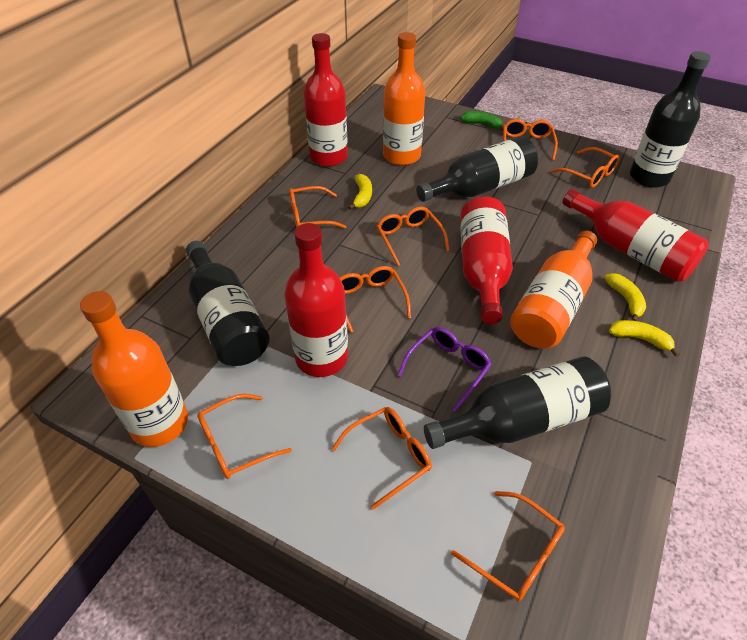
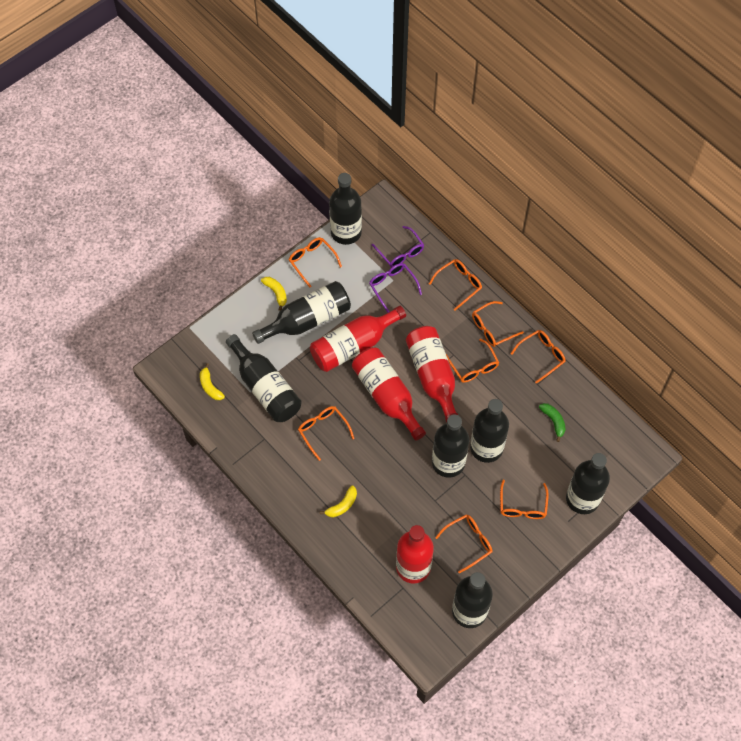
black bottle: 4 -> 7
orange bottle: 3 -> 0
purple glasses: 1 -> 2

